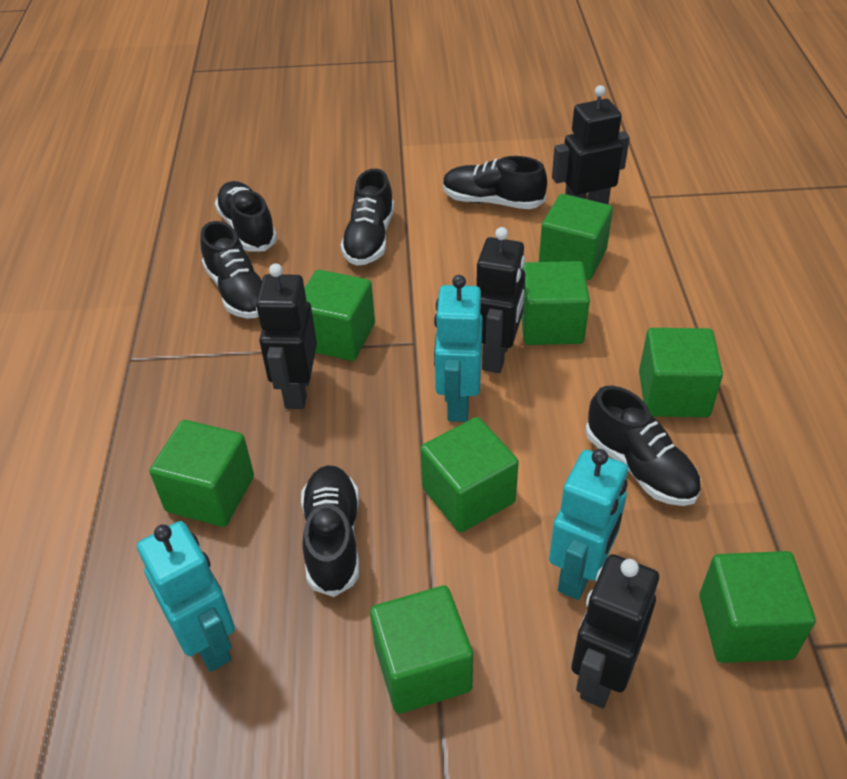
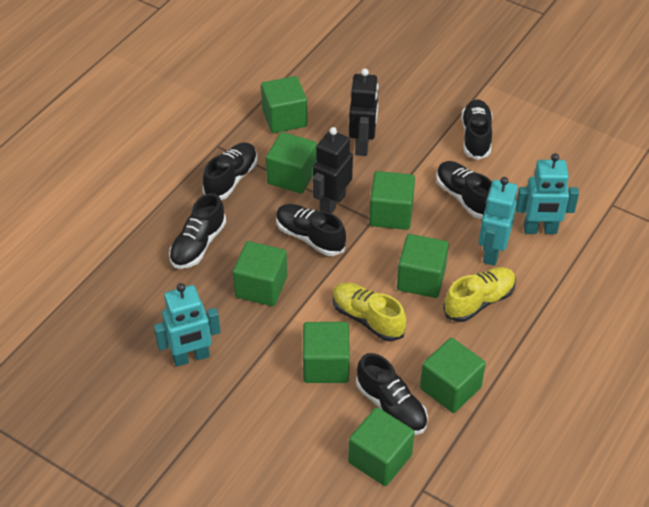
black robot: 4 -> 2
yellow shoe: 0 -> 2

